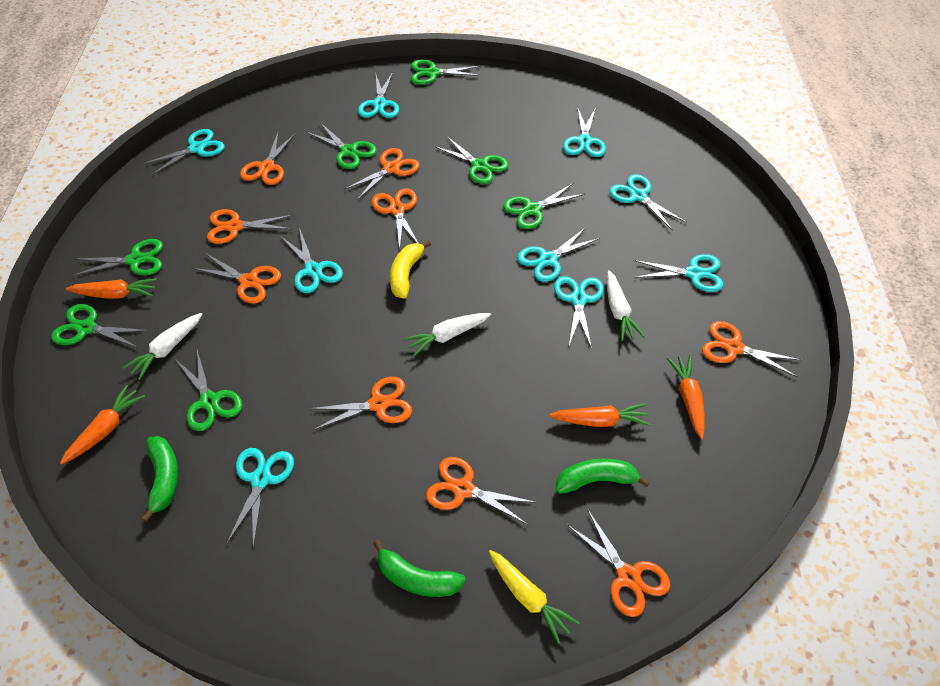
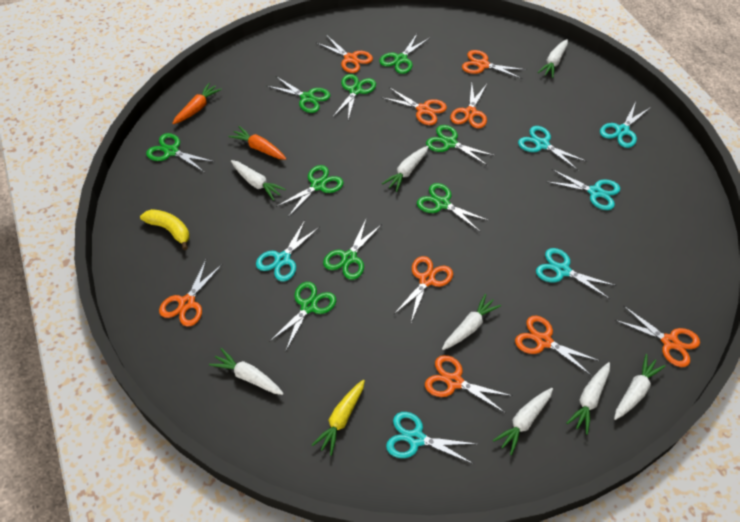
green banana: 3 -> 0
green scissors: 7 -> 9
orange carrot: 4 -> 2
turquoise scissors: 9 -> 6
white carrot: 3 -> 8

